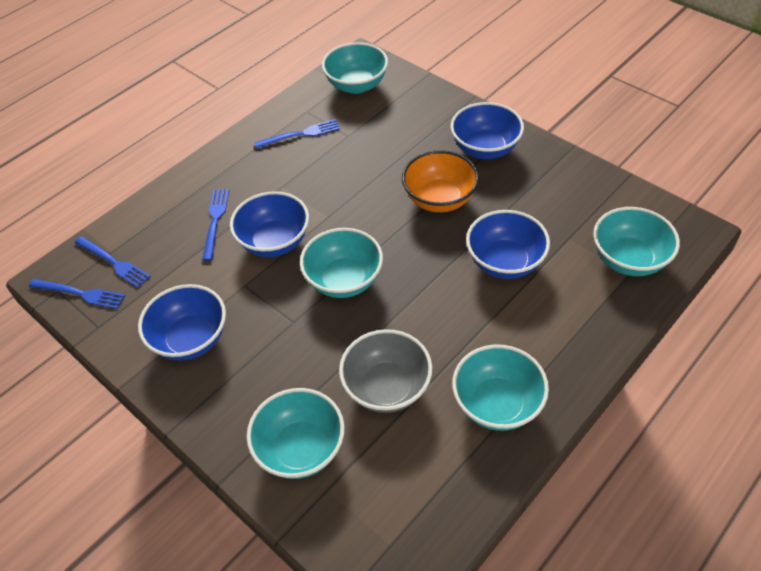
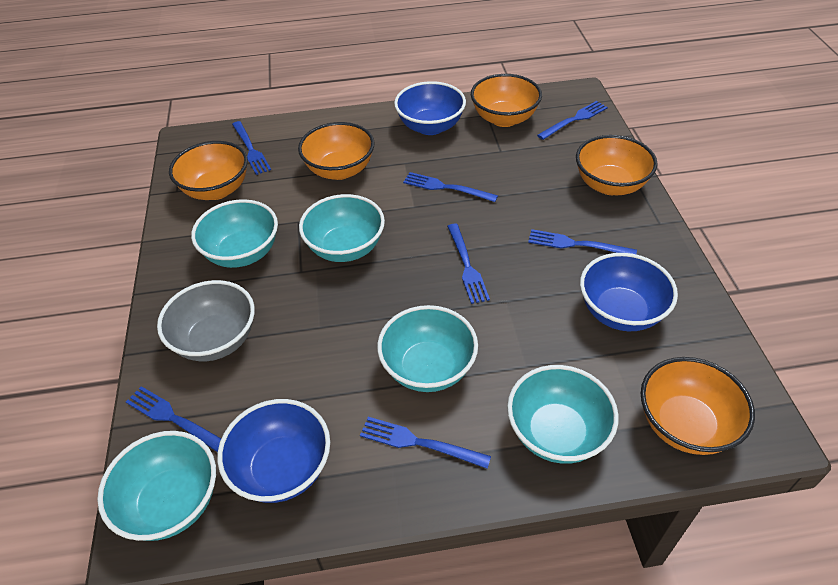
blue bowl: 4 -> 3
blue fork: 4 -> 7
orange bowl: 1 -> 5

